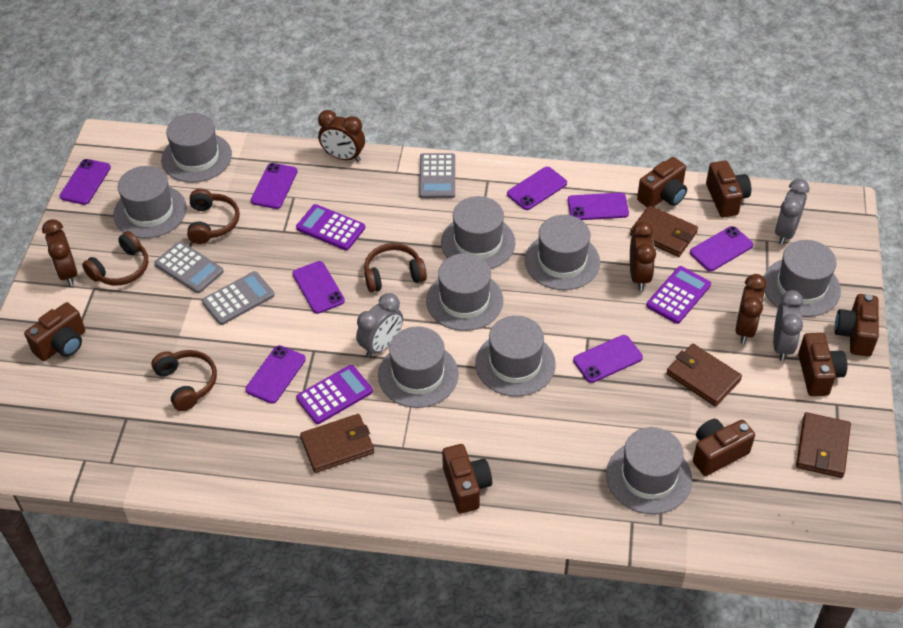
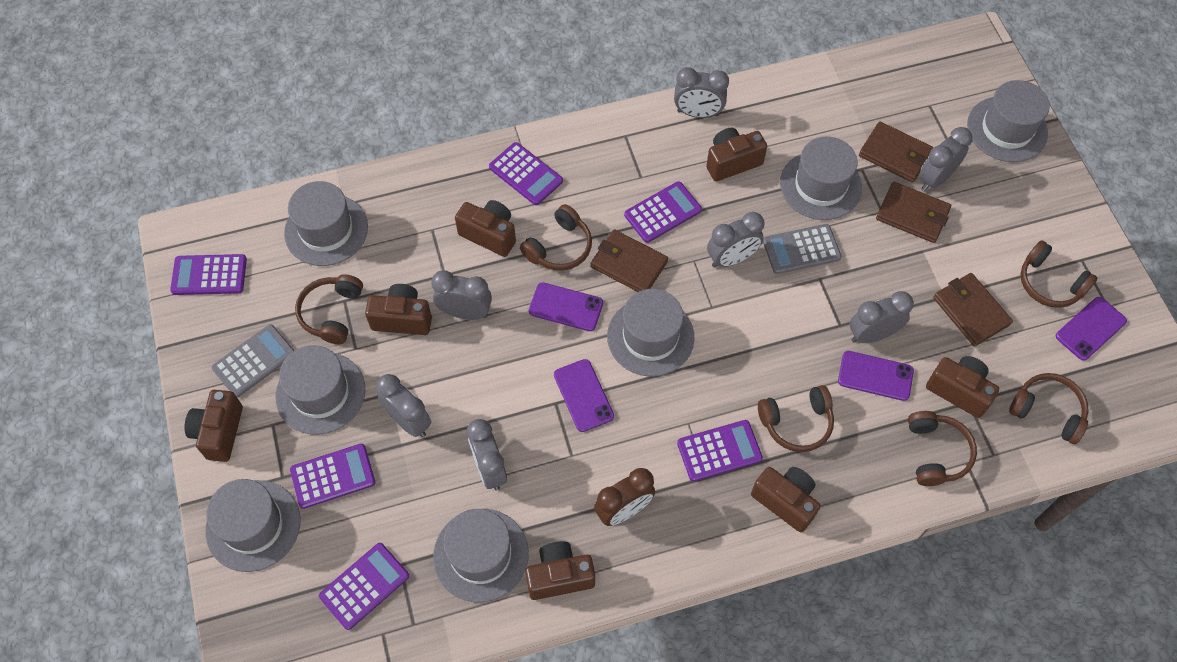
brown clock: 4 -> 1
brown headphones: 4 -> 6
grey calculator: 3 -> 2
grey clock: 3 -> 7
grey hat: 9 -> 7
purple calculator: 3 -> 6
purple phone: 8 -> 4

